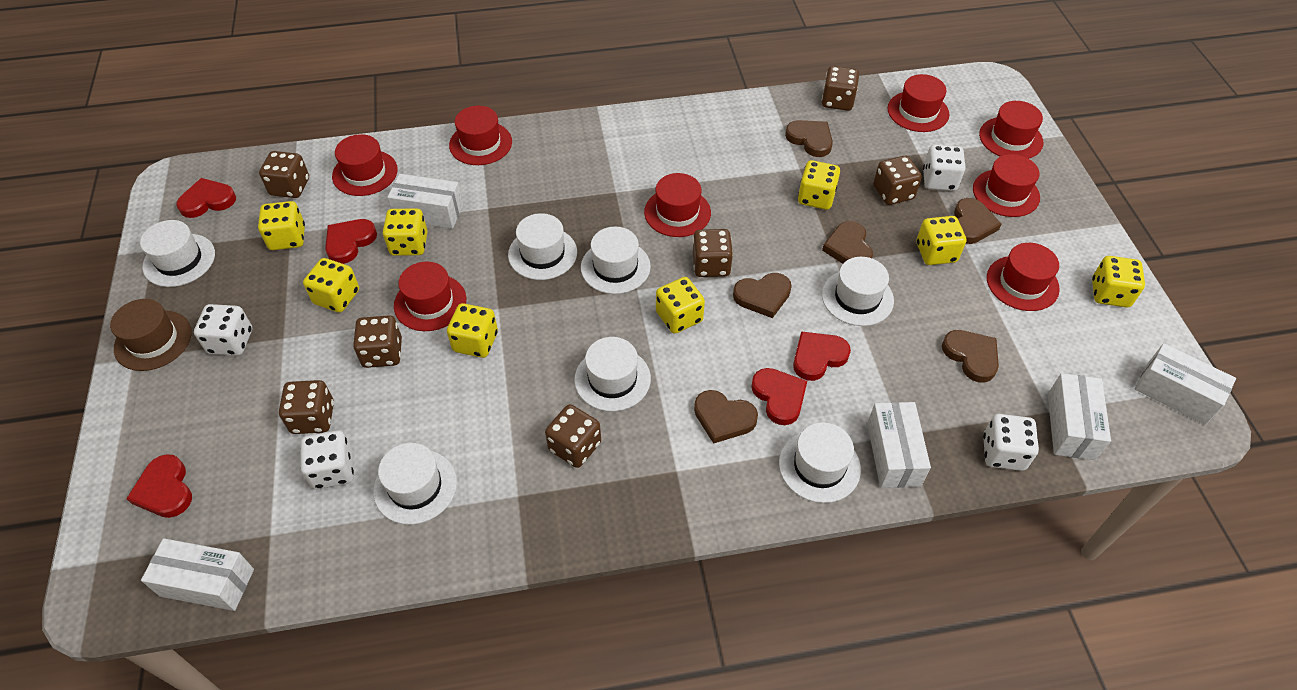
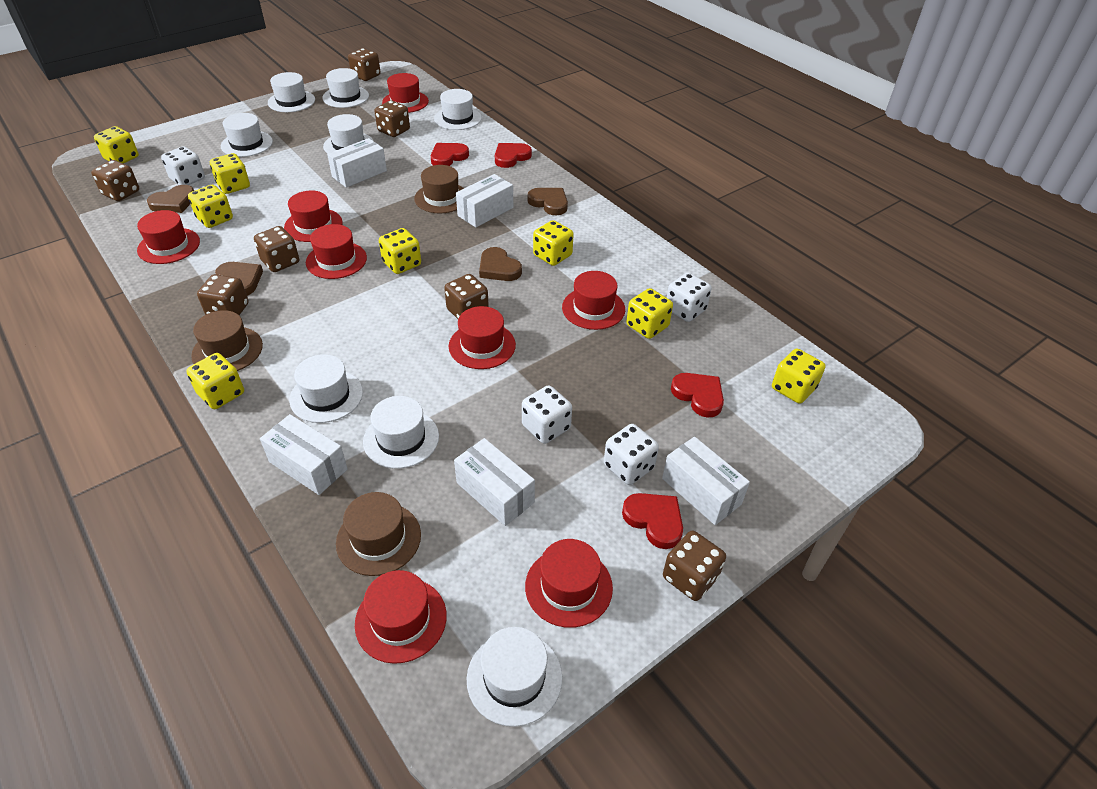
brown hat: 1 -> 3
brown heart: 6 -> 4
red heart: 5 -> 4
white hat: 7 -> 8

